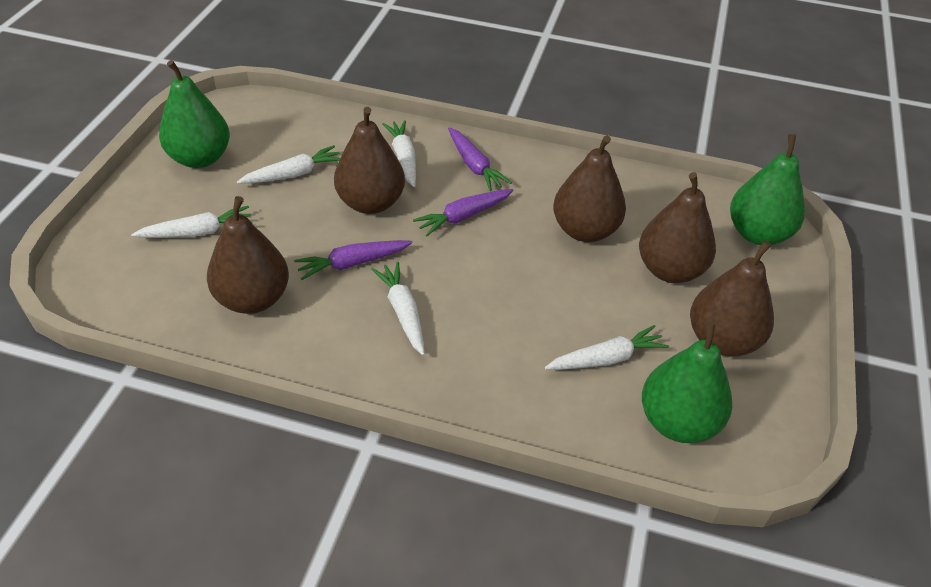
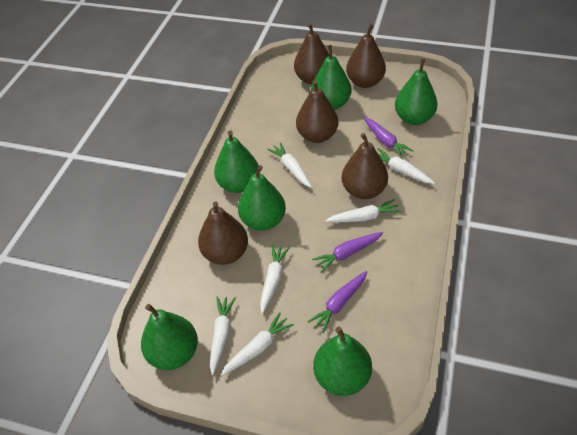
green pear: 3 -> 6
white carrot: 5 -> 6

